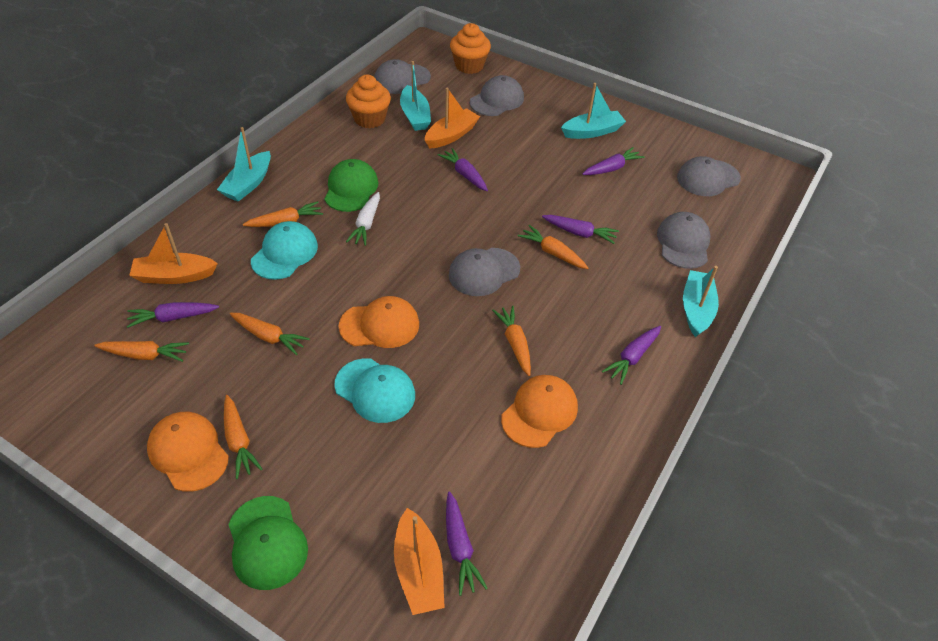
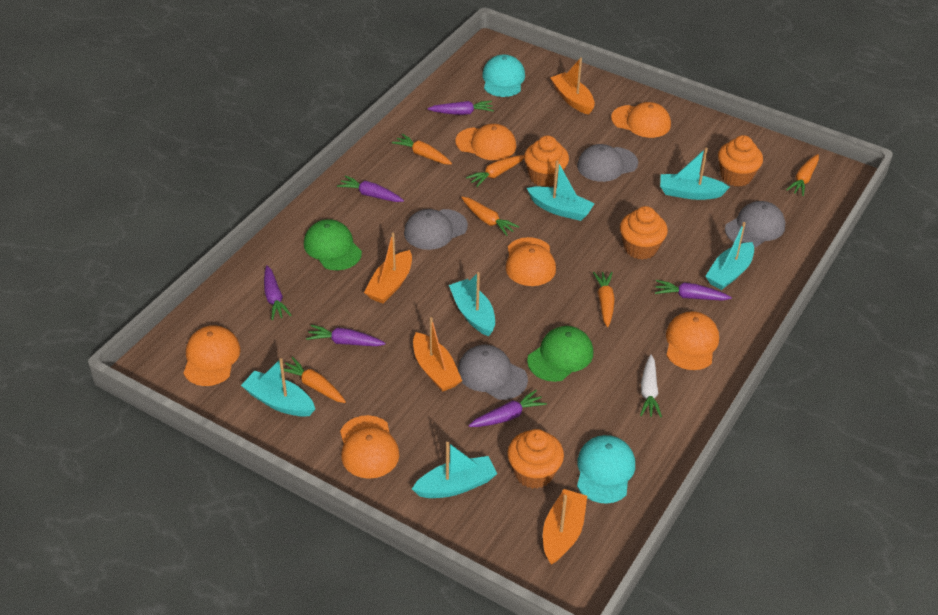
grey cap: 5 -> 4
orange boat: 3 -> 4
orange cap: 3 -> 6
orange cupcake: 2 -> 4
turquoise boat: 4 -> 6

